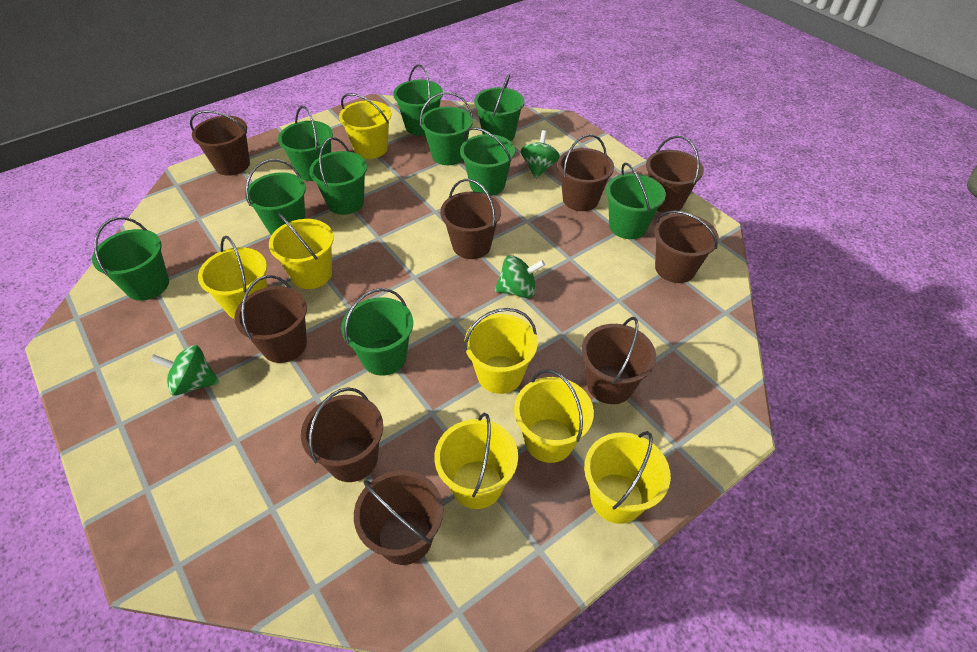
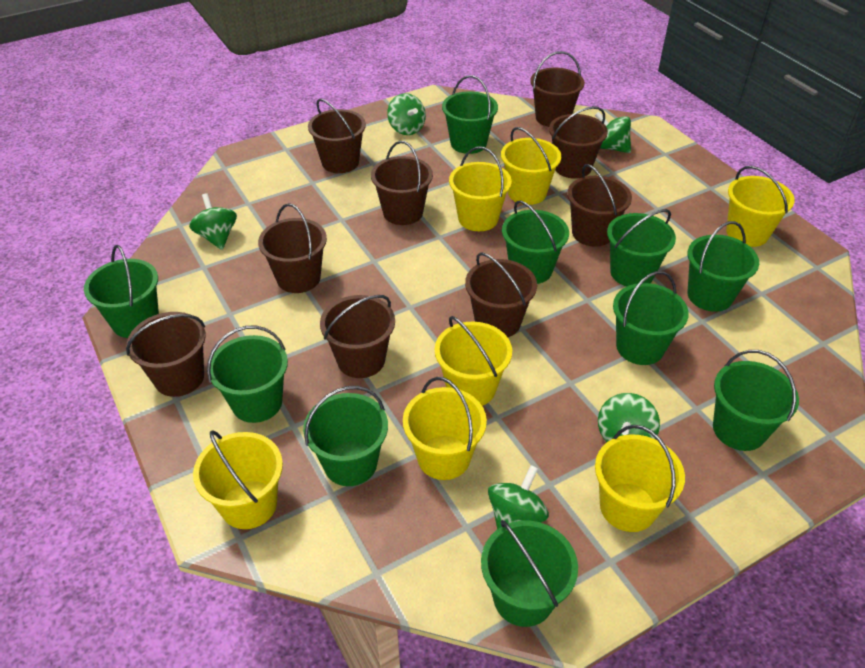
green spinning top: 3 -> 5

